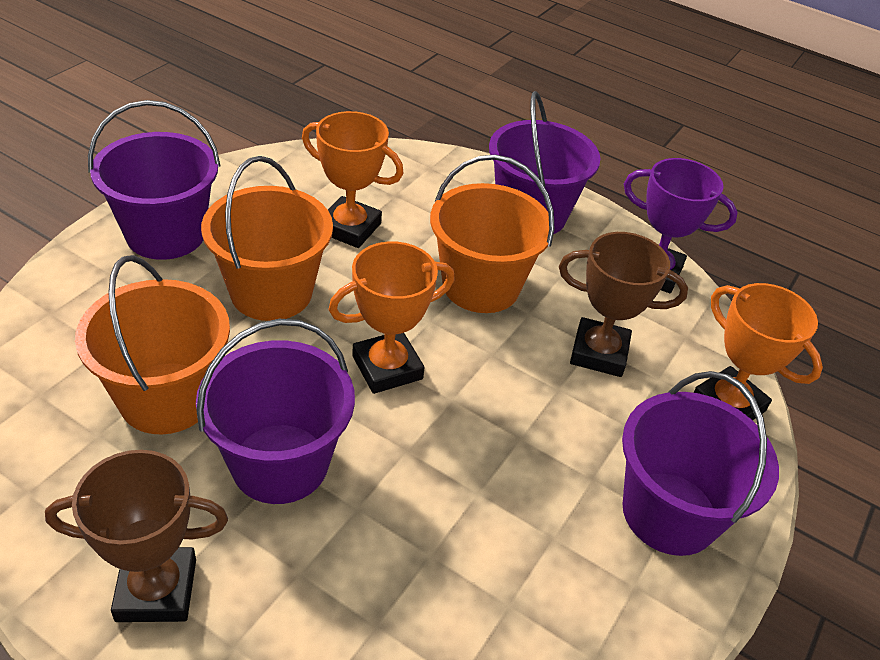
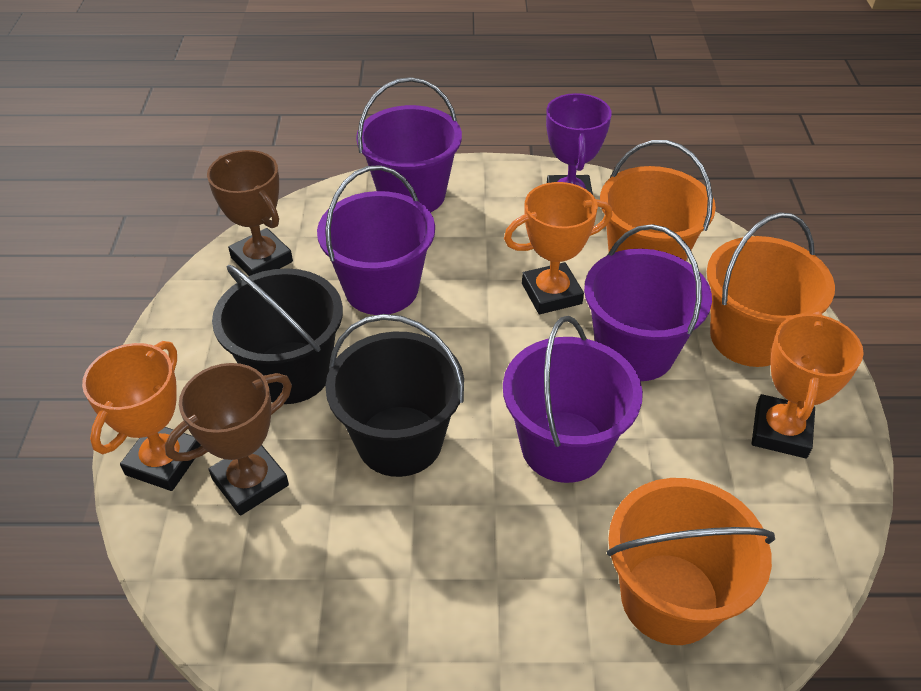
black bucket: 0 -> 2

